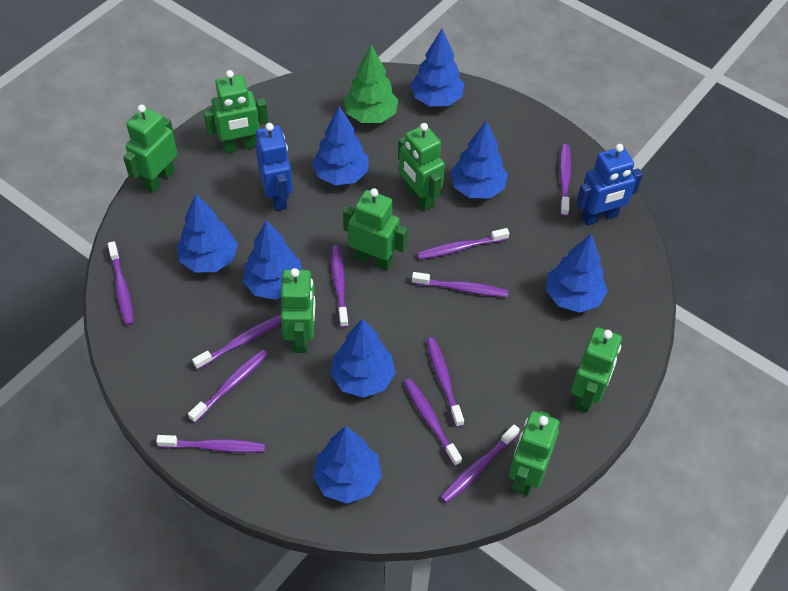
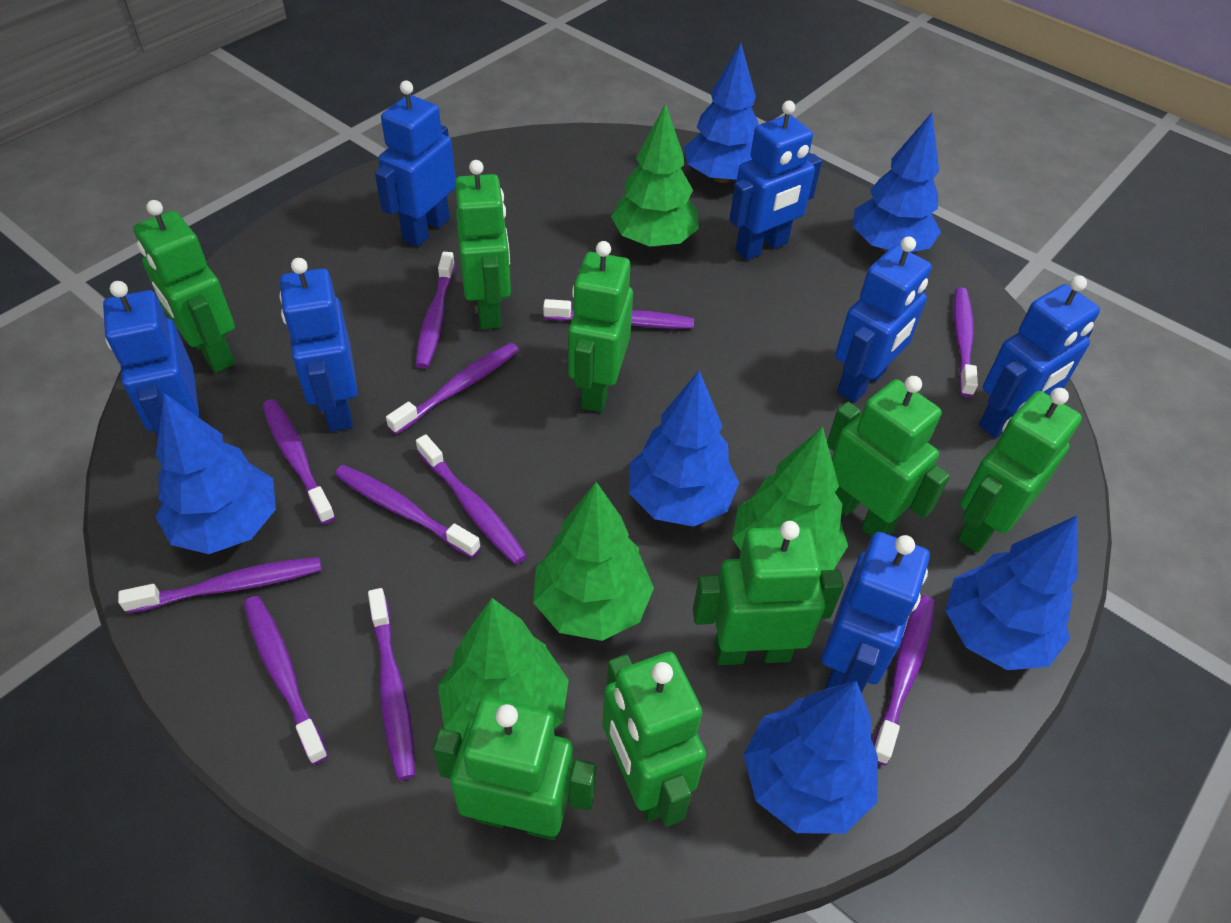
blue robot: 2 -> 7
blue tree: 8 -> 6
green robot: 7 -> 8
green tree: 1 -> 4

